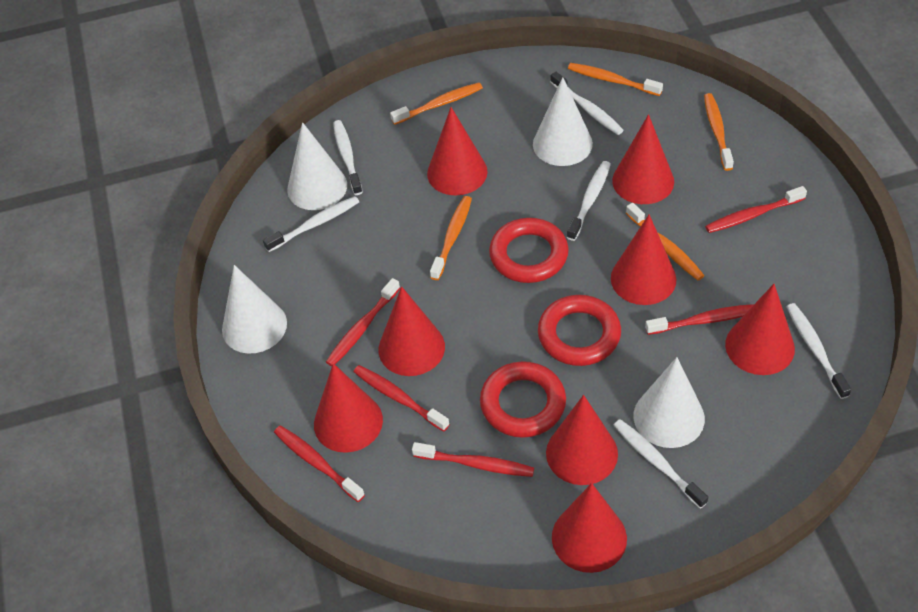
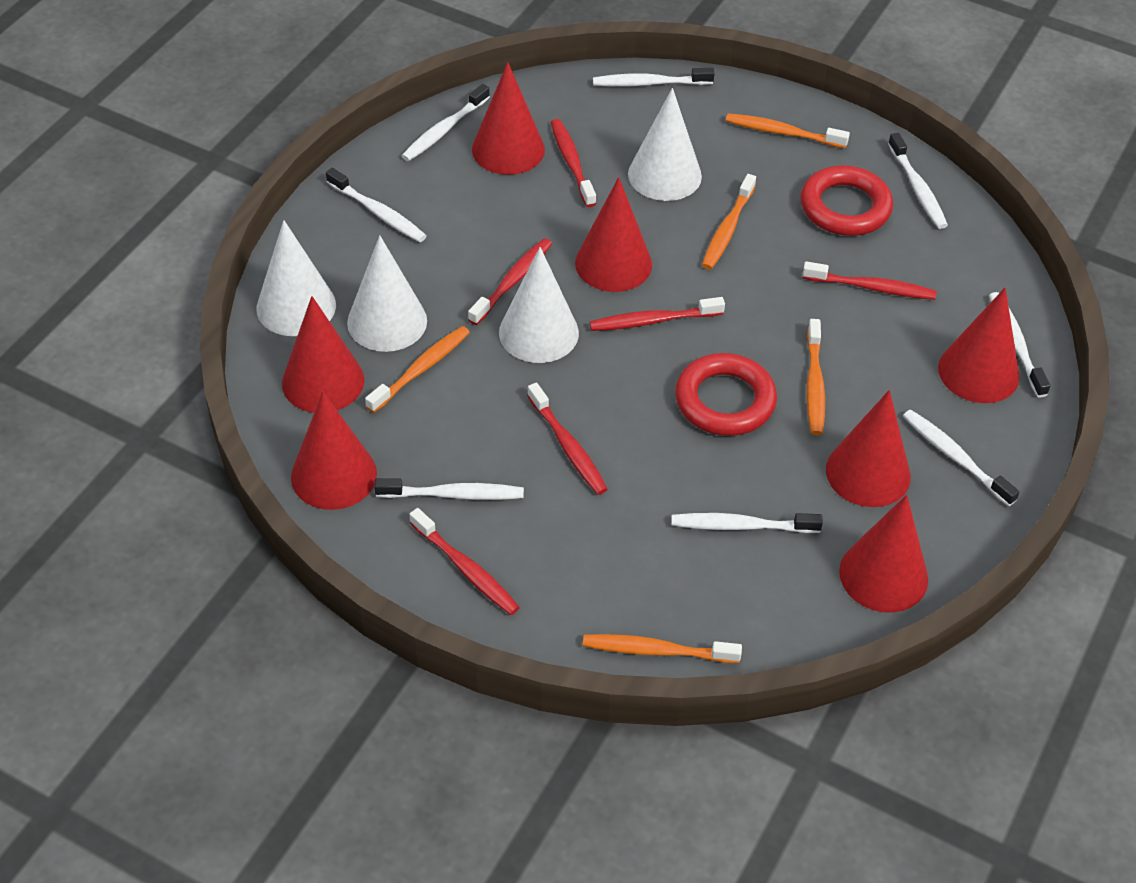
red cone: 8 -> 7
red ring: 3 -> 2
white toothbrush: 6 -> 8

